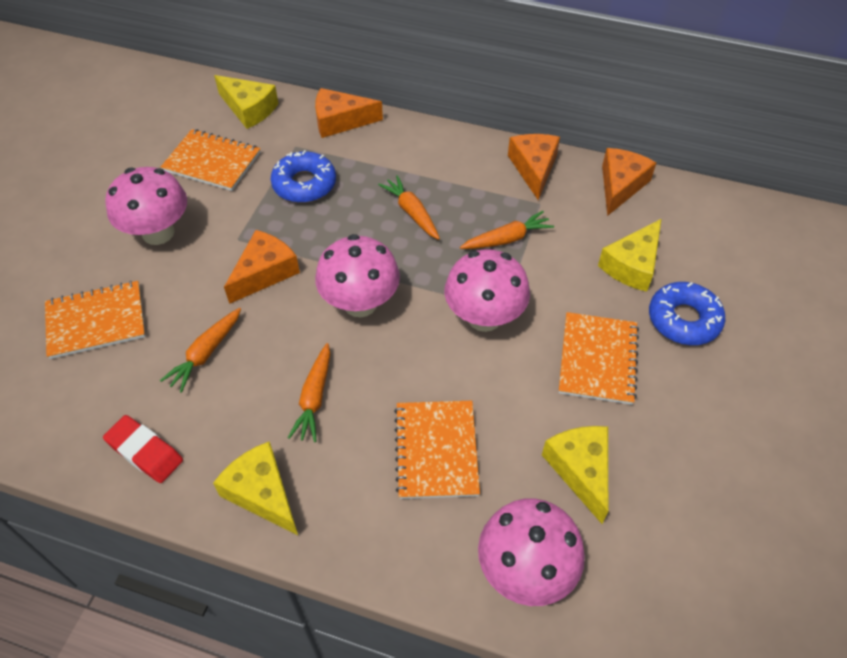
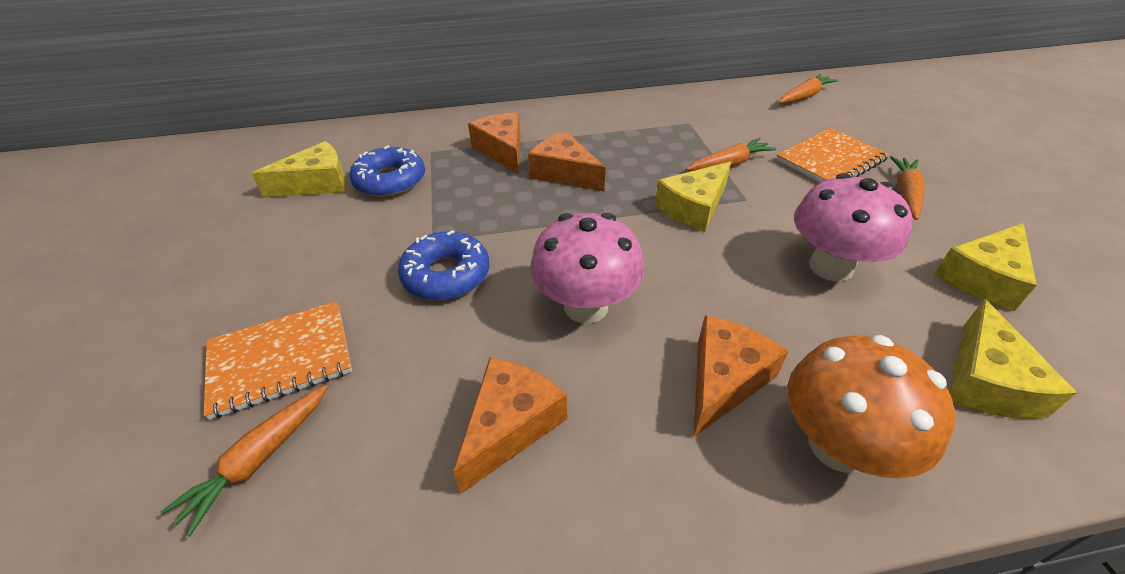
orange mushroom: 0 -> 1
orange notebook: 4 -> 2
pink mushroom: 4 -> 2
red eraser: 1 -> 0

